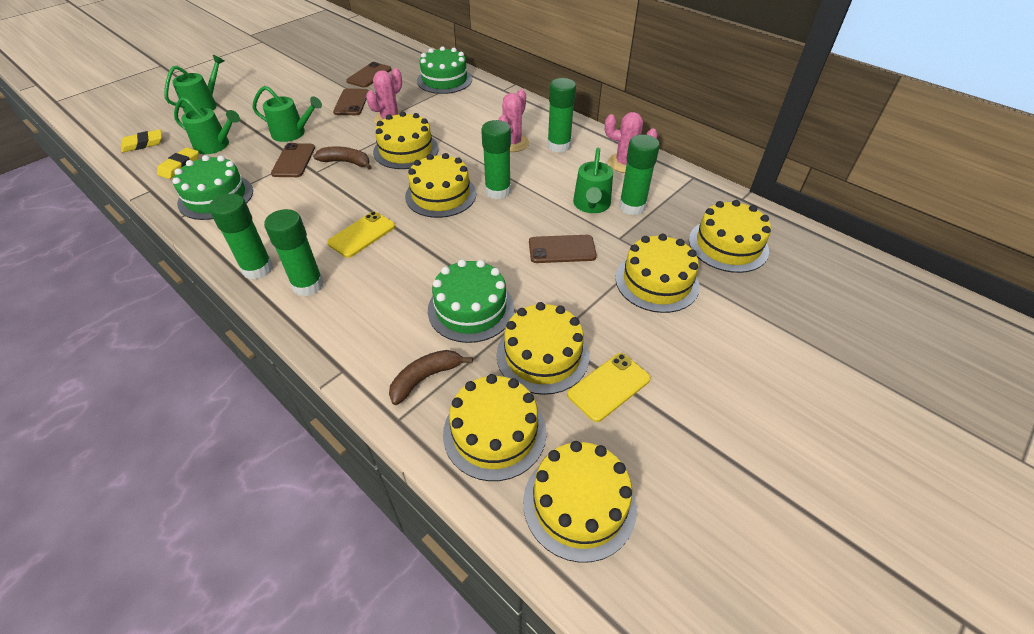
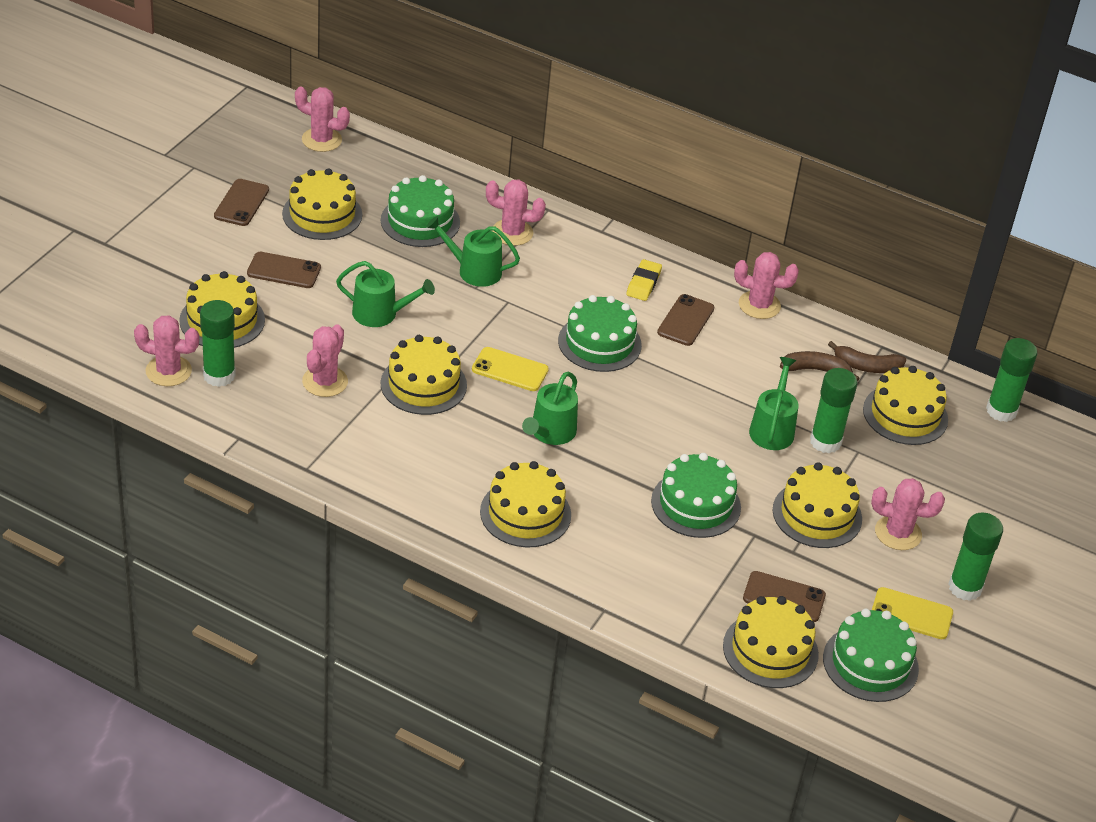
green cake: 3 -> 4
green glue stick: 5 -> 4
pink cactus: 3 -> 6
yellow eraser: 2 -> 1

